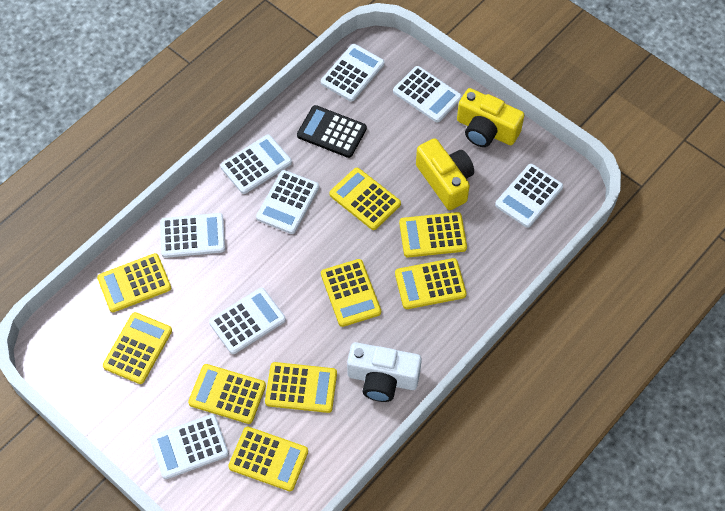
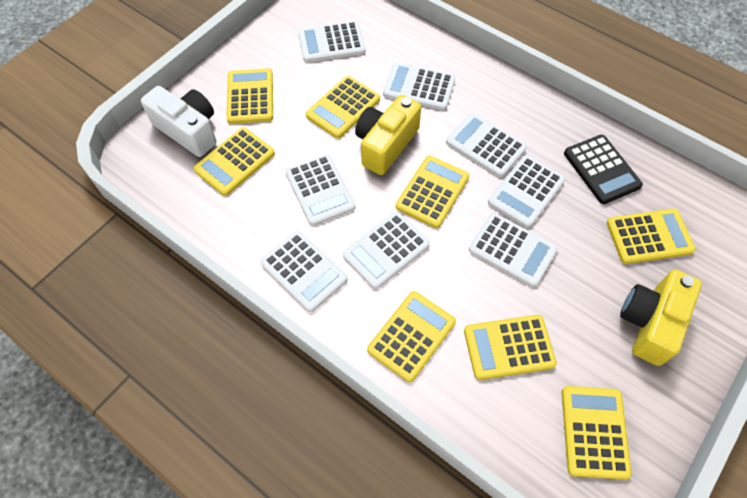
yellow calculator: 9 -> 8

